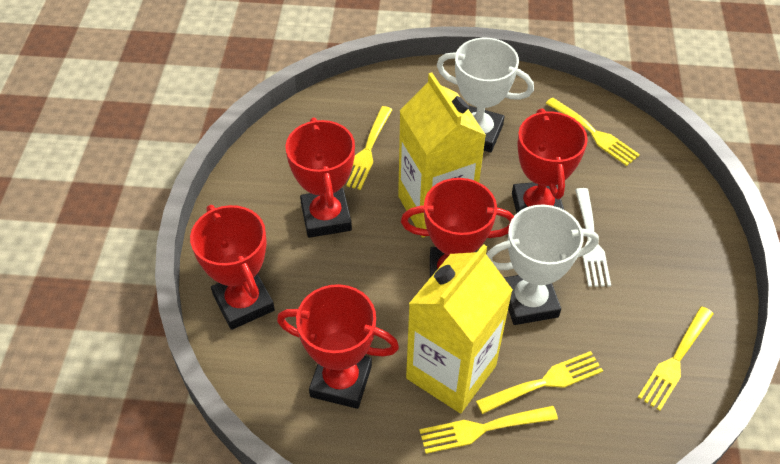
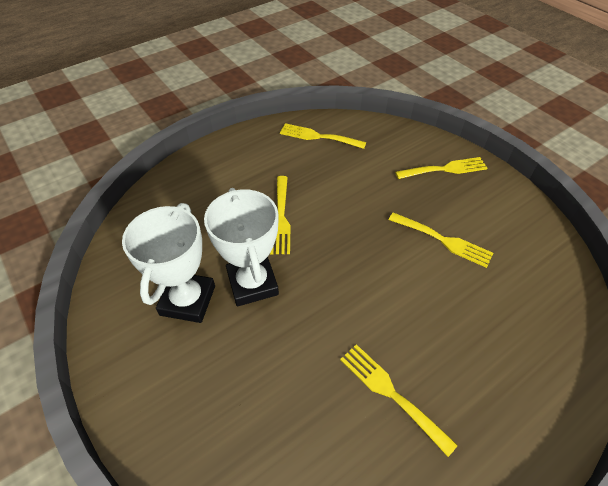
red trophy: 5 -> 0
white fork: 1 -> 0
yellow carton: 2 -> 0

